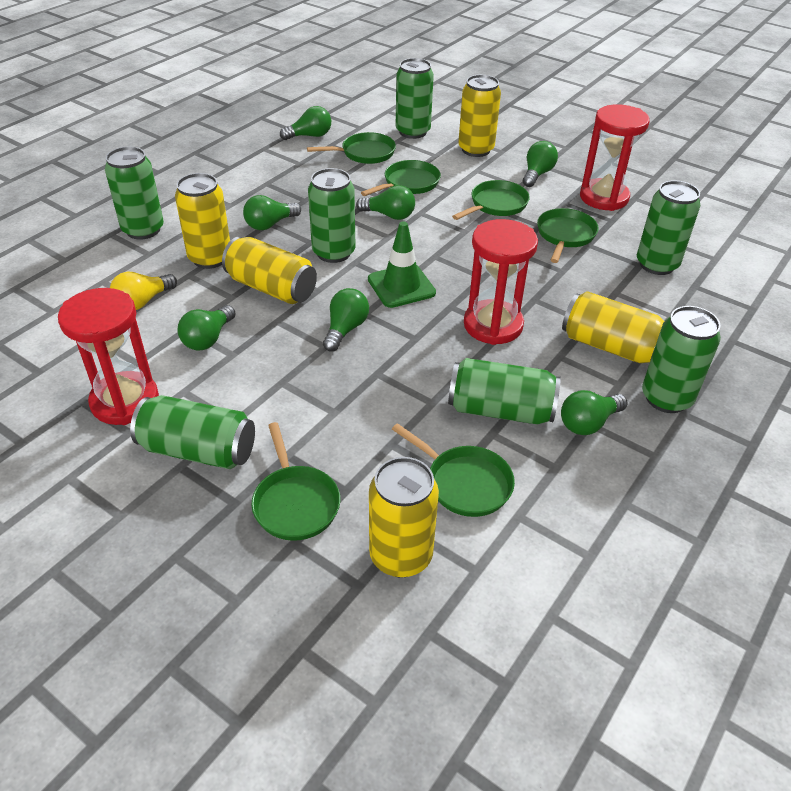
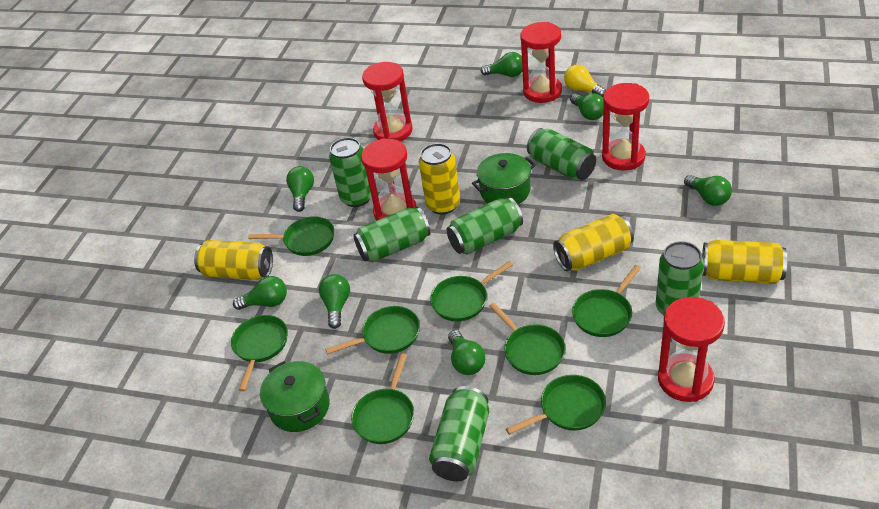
green can: 7 -> 6
green pan: 6 -> 8
green pot: 0 -> 2
green traffic cone: 1 -> 0
red hourglass: 3 -> 5
yellow can: 5 -> 4

